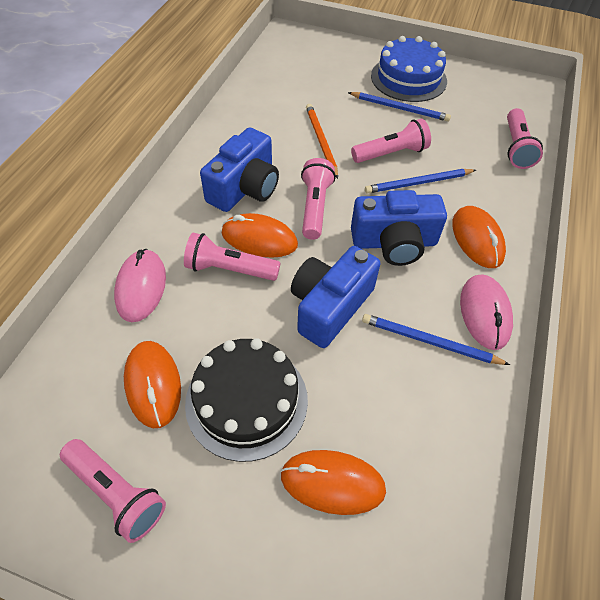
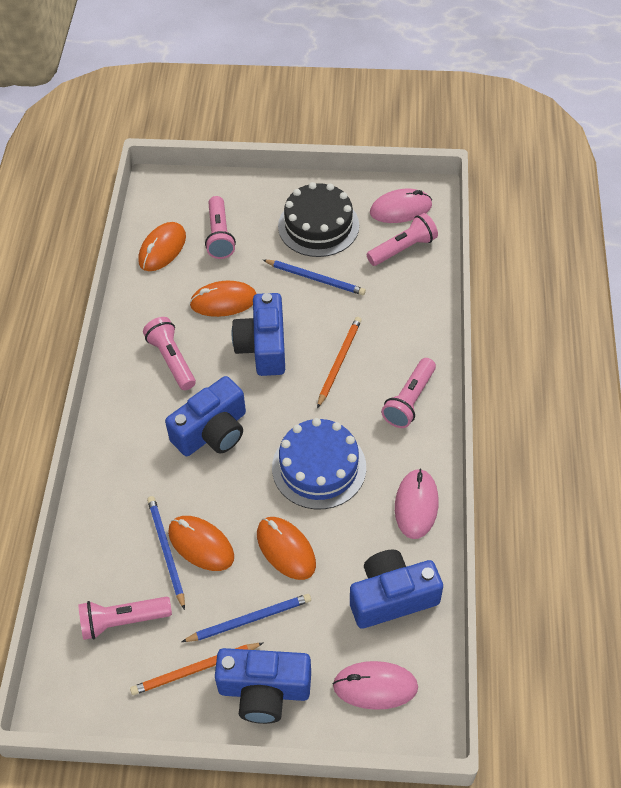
blue camera: 3 -> 4
orange pencil: 1 -> 2
pink mouse: 2 -> 3

